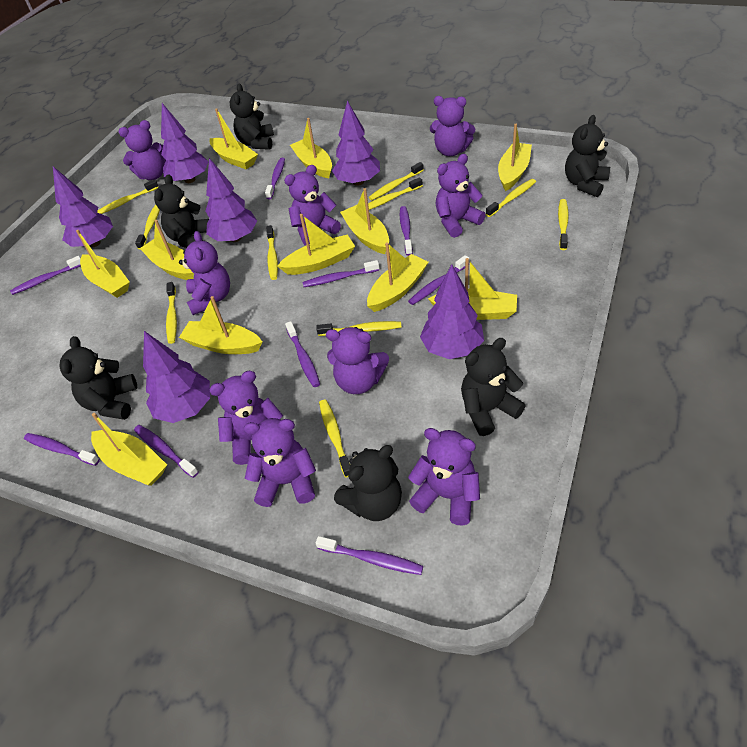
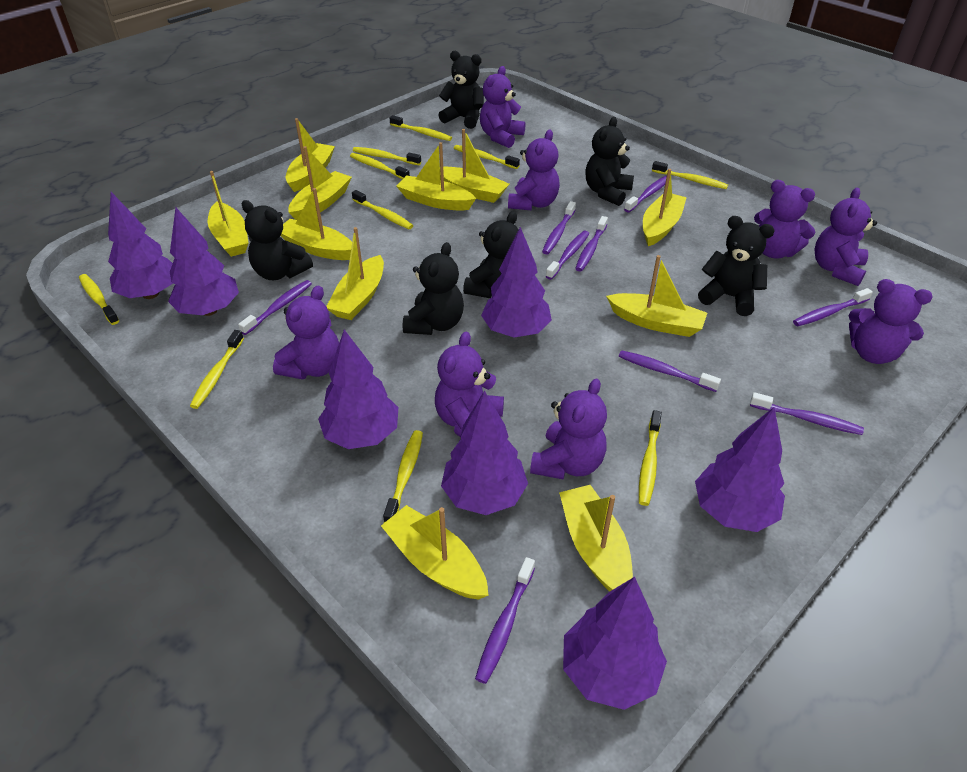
purple teddy bear: 9 -> 8
purple tree: 6 -> 7

